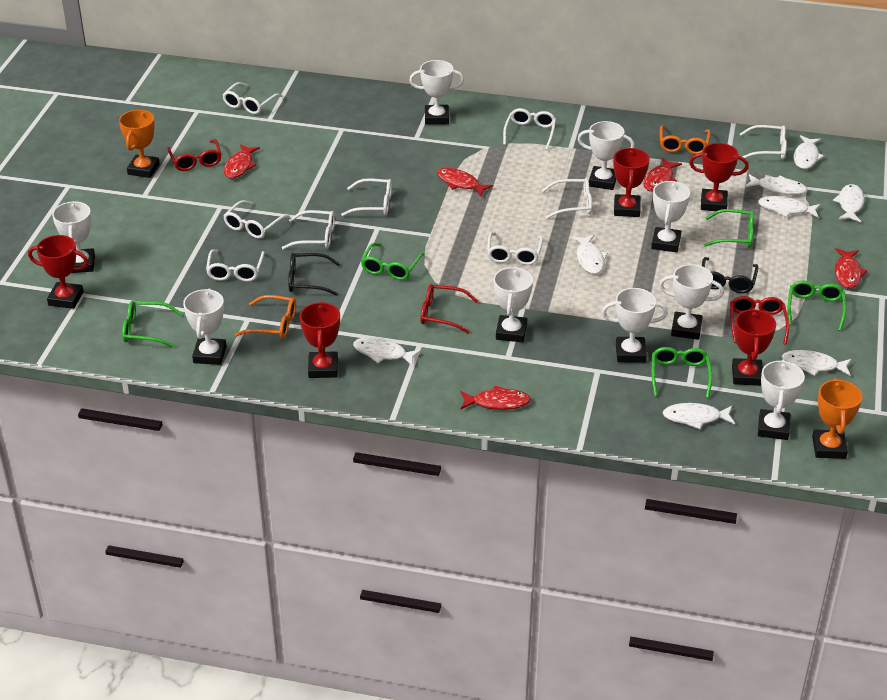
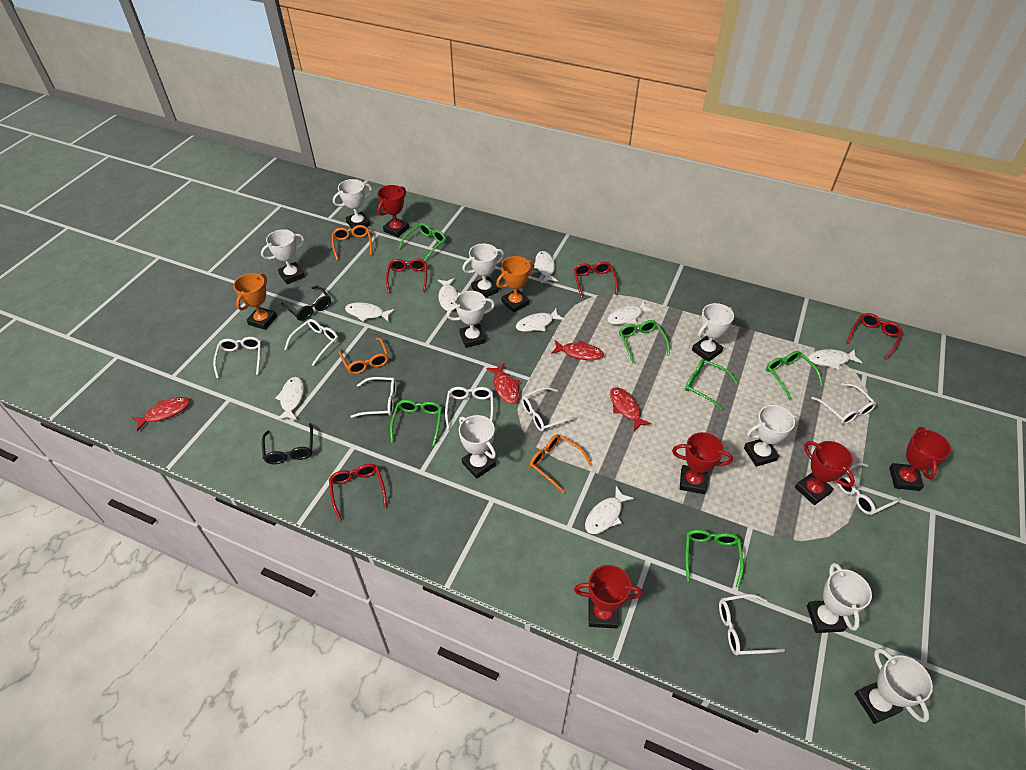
green glasses: 5 -> 6
orange glasses: 2 -> 3
red fish: 5 -> 4
red glasses: 3 -> 4
white glasses: 9 -> 8

